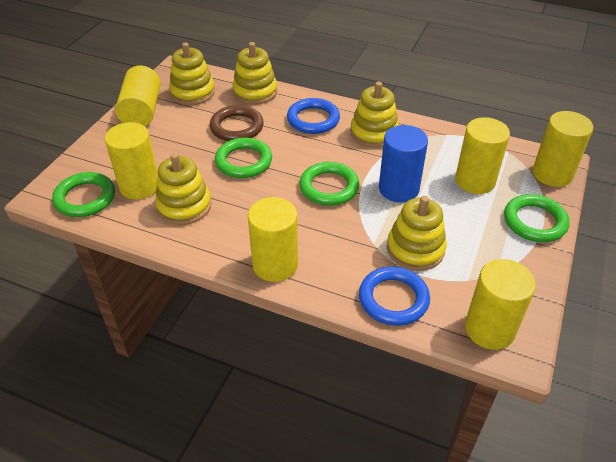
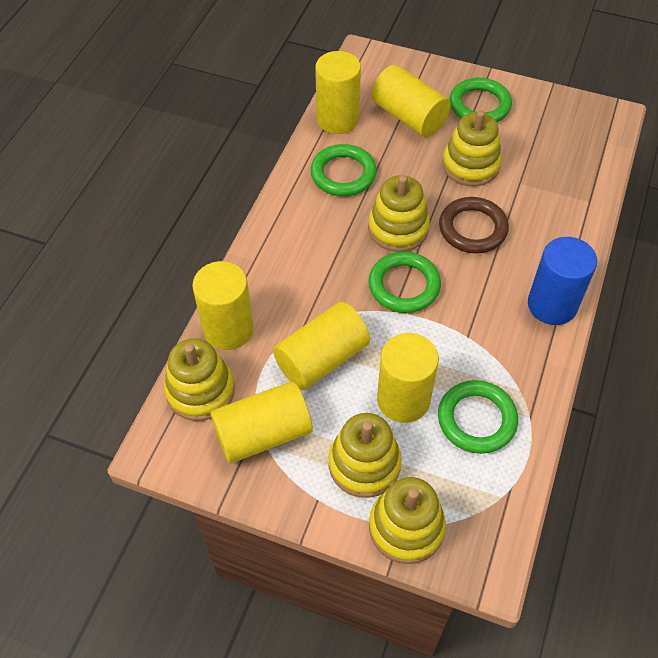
blue ring: 2 -> 0

